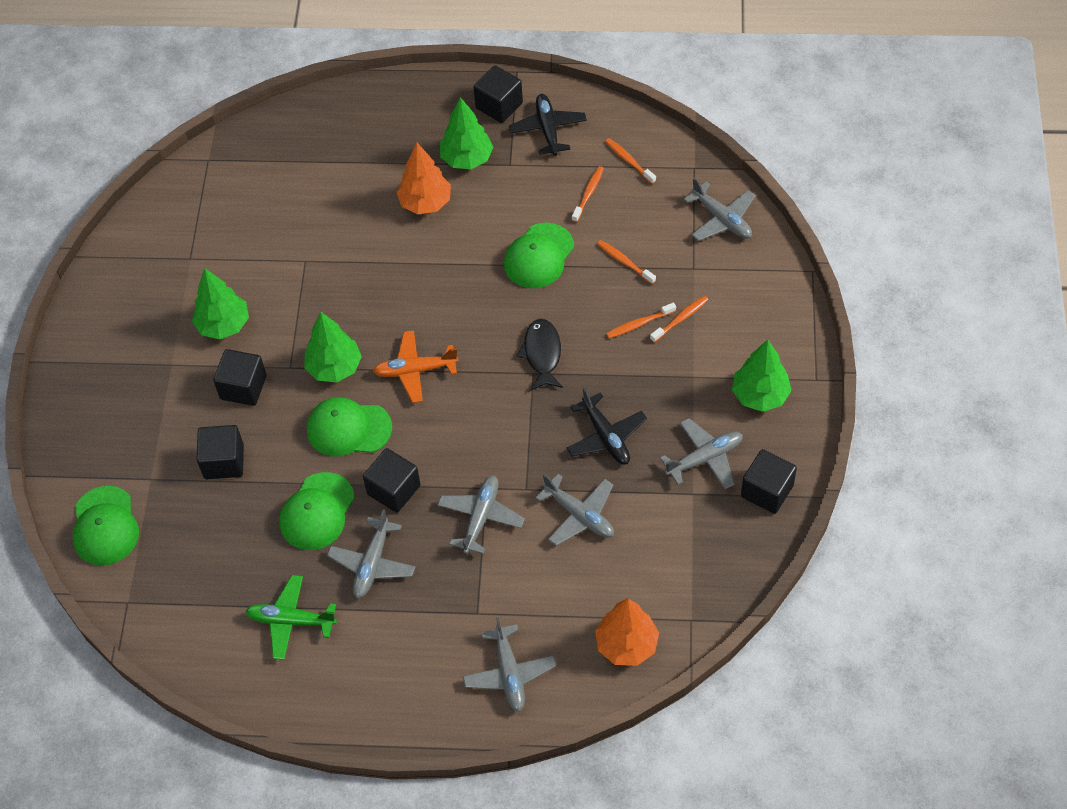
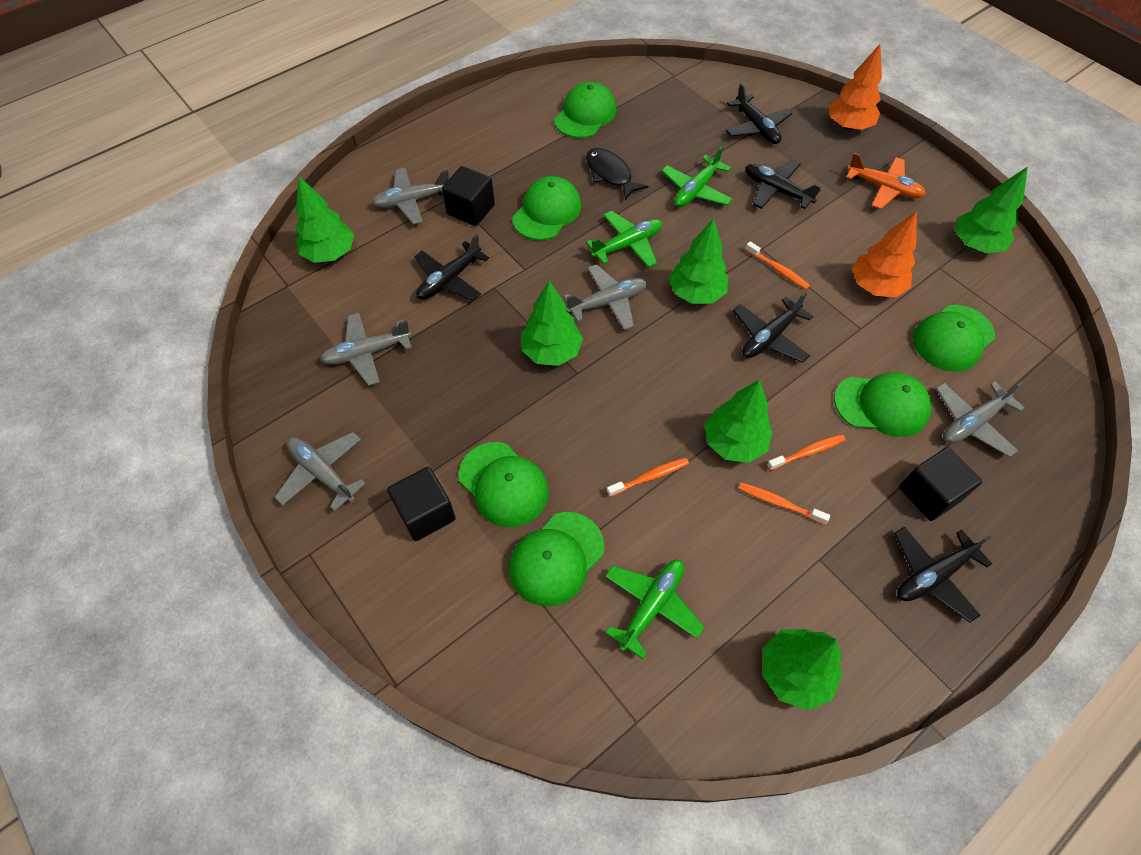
black cube: 5 -> 3
black plane: 2 -> 5
green cap: 4 -> 6
green plane: 1 -> 3
green tree: 4 -> 6
grey plane: 6 -> 5
orange toothbrush: 5 -> 4

